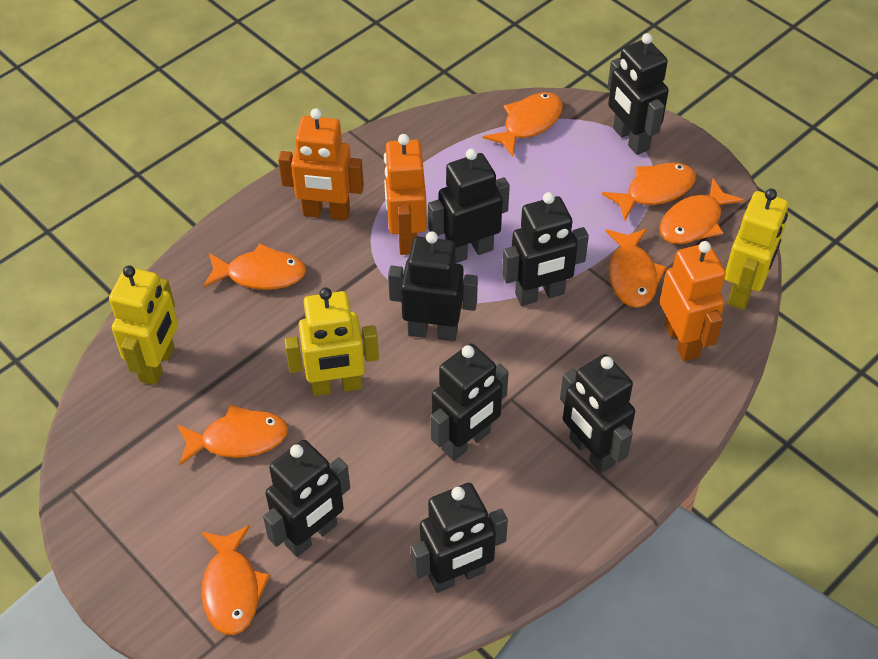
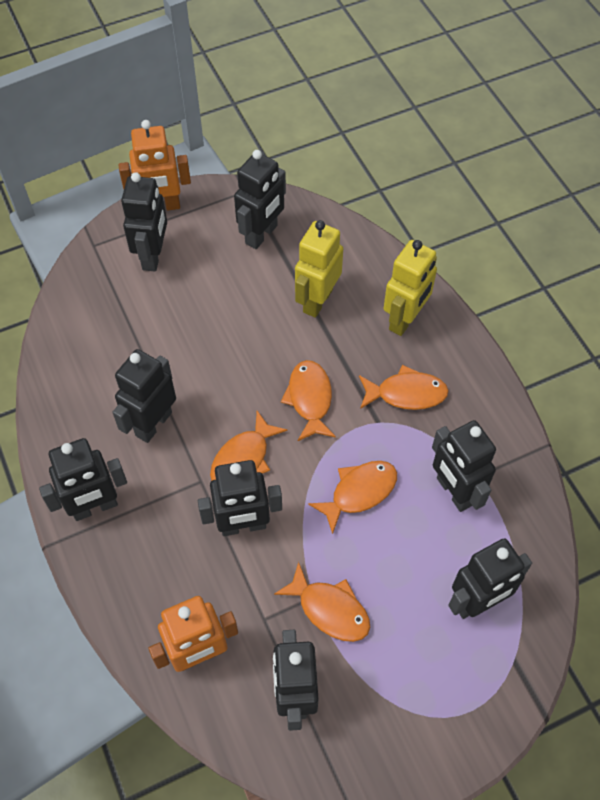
orange fish: 7 -> 5
orange robot: 3 -> 2
yellow robot: 3 -> 2

